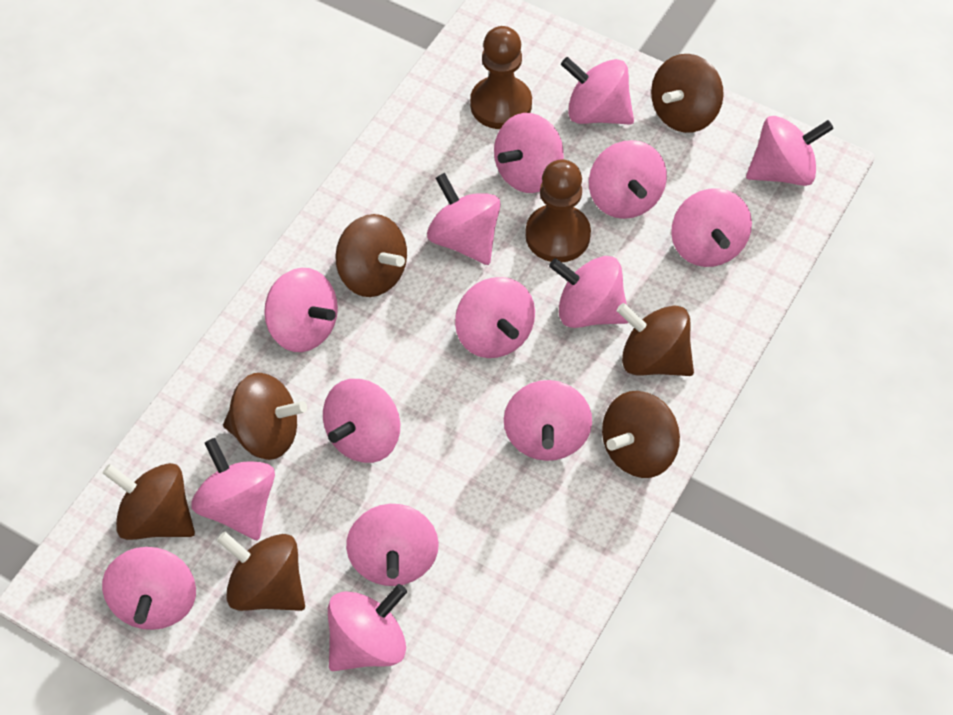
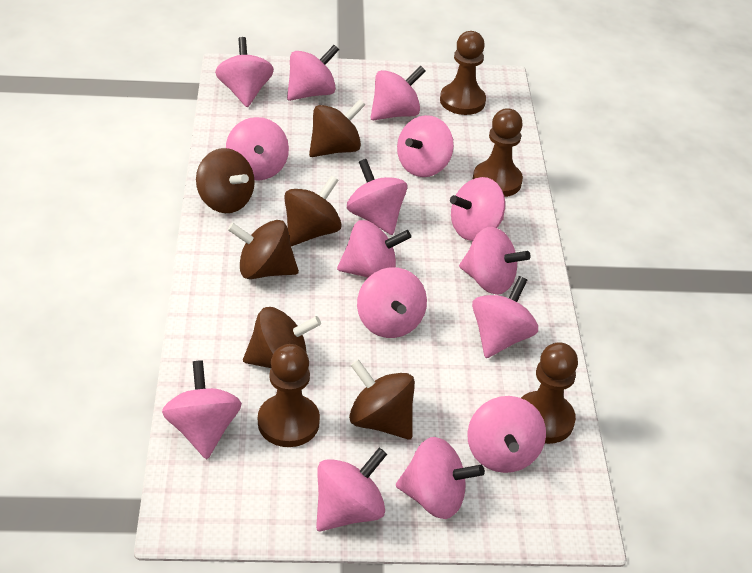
brown pawn: 2 -> 4
brown spinning top: 7 -> 6

